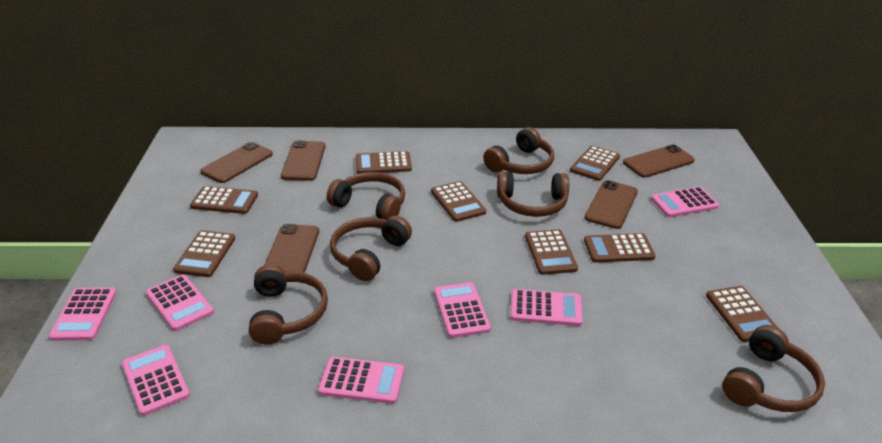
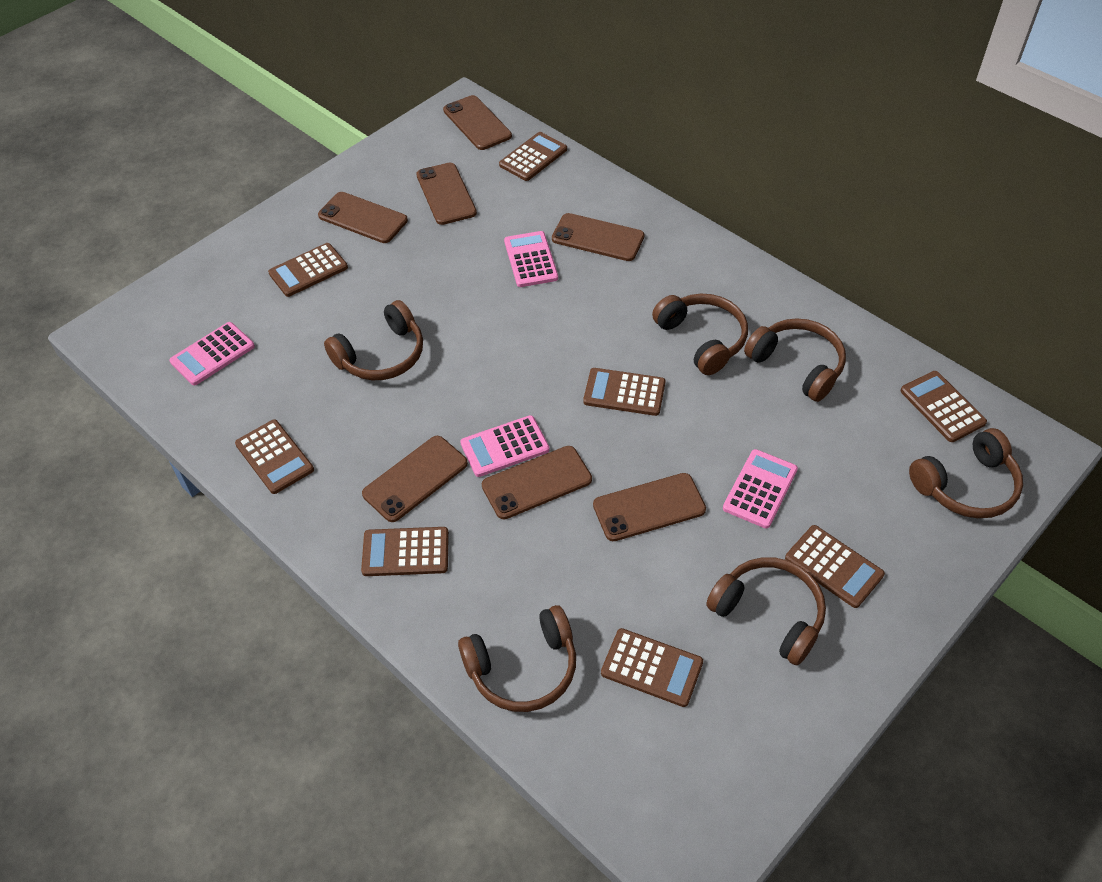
brown phone: 5 -> 7
pink calculator: 7 -> 4

